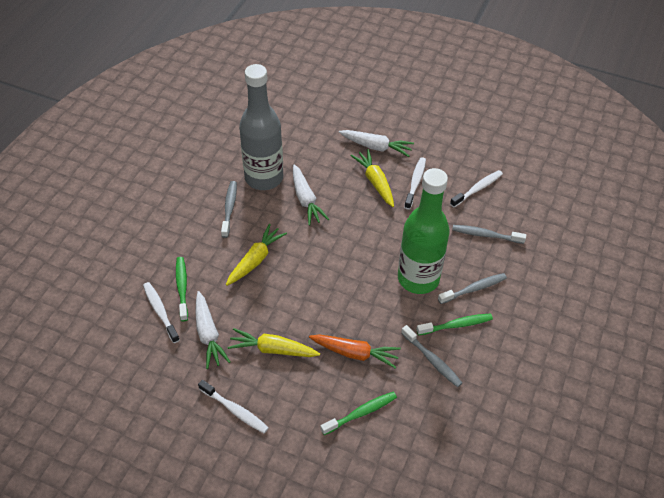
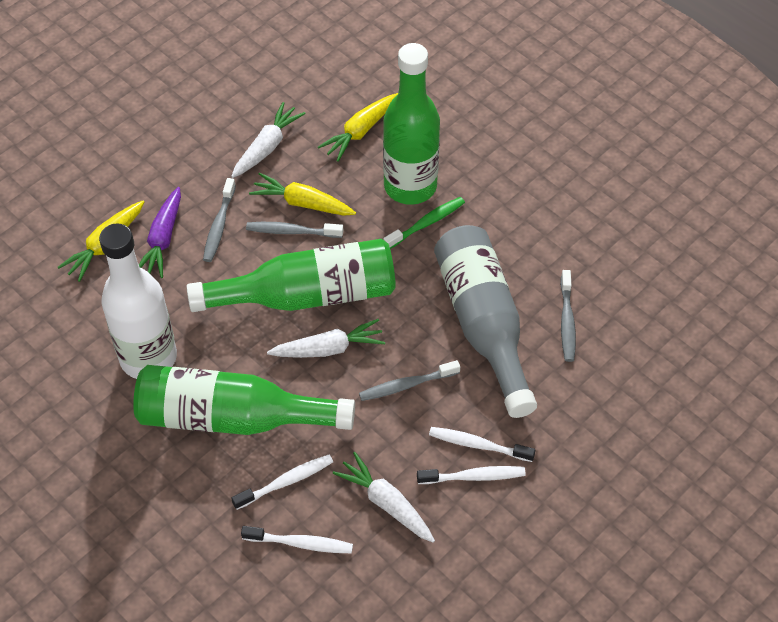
green bottle: 1 -> 3
green toothbrush: 3 -> 1
orange carrot: 1 -> 0
purple carrot: 0 -> 1
white bottle: 0 -> 1

